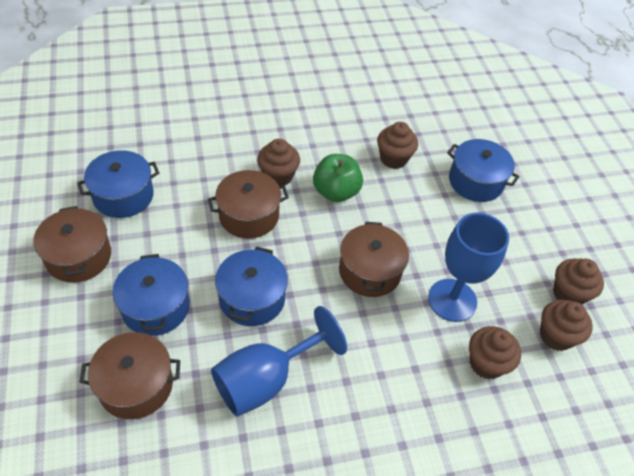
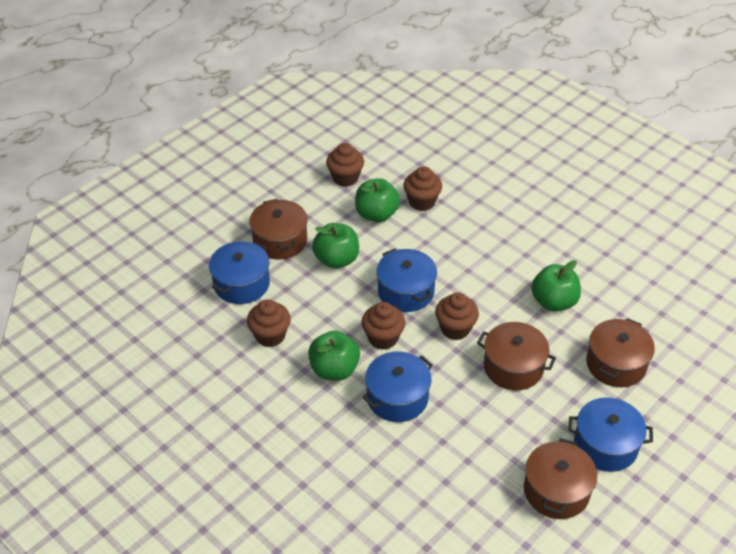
blue goblet: 2 -> 0
green apple: 1 -> 4

